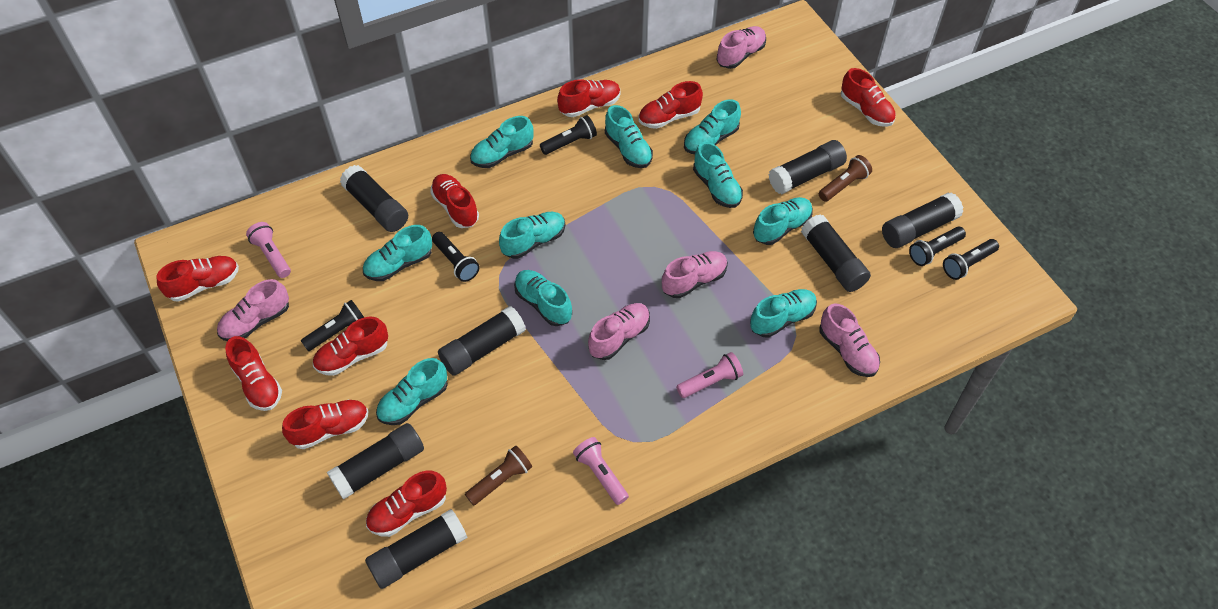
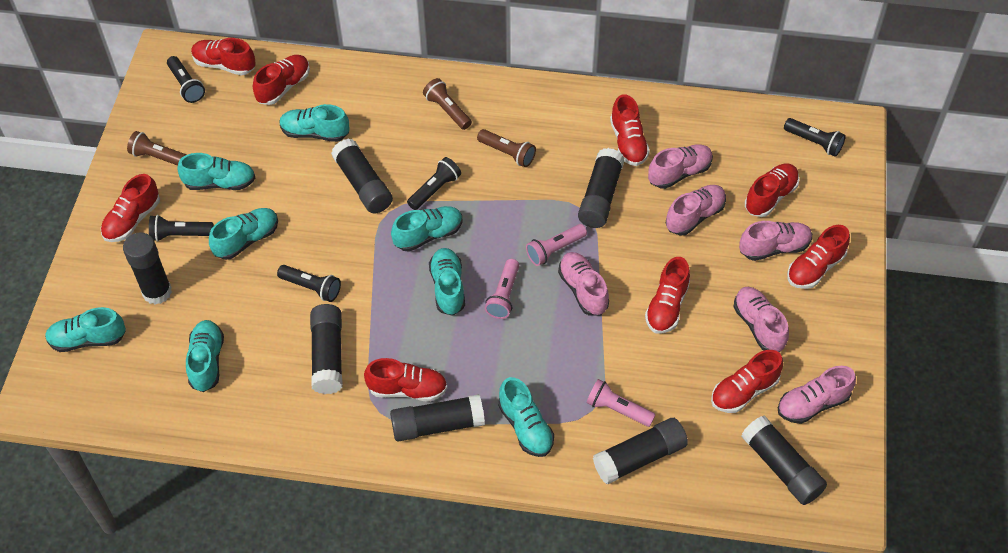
brown flashlight: 2 -> 3
pink shoe: 5 -> 6
turquoise shoe: 10 -> 8

